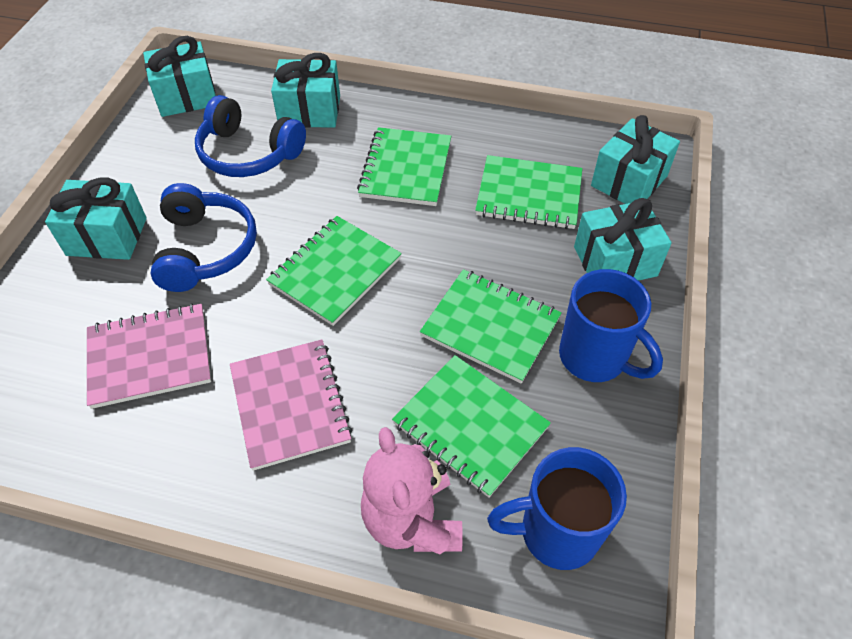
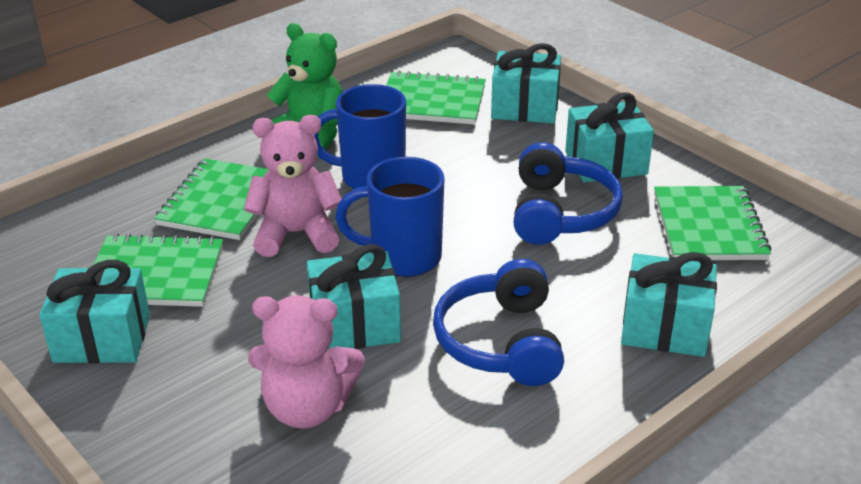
green notebook: 5 -> 4
green teddy bear: 0 -> 1
pink notebook: 2 -> 0
pink teddy bear: 1 -> 2

